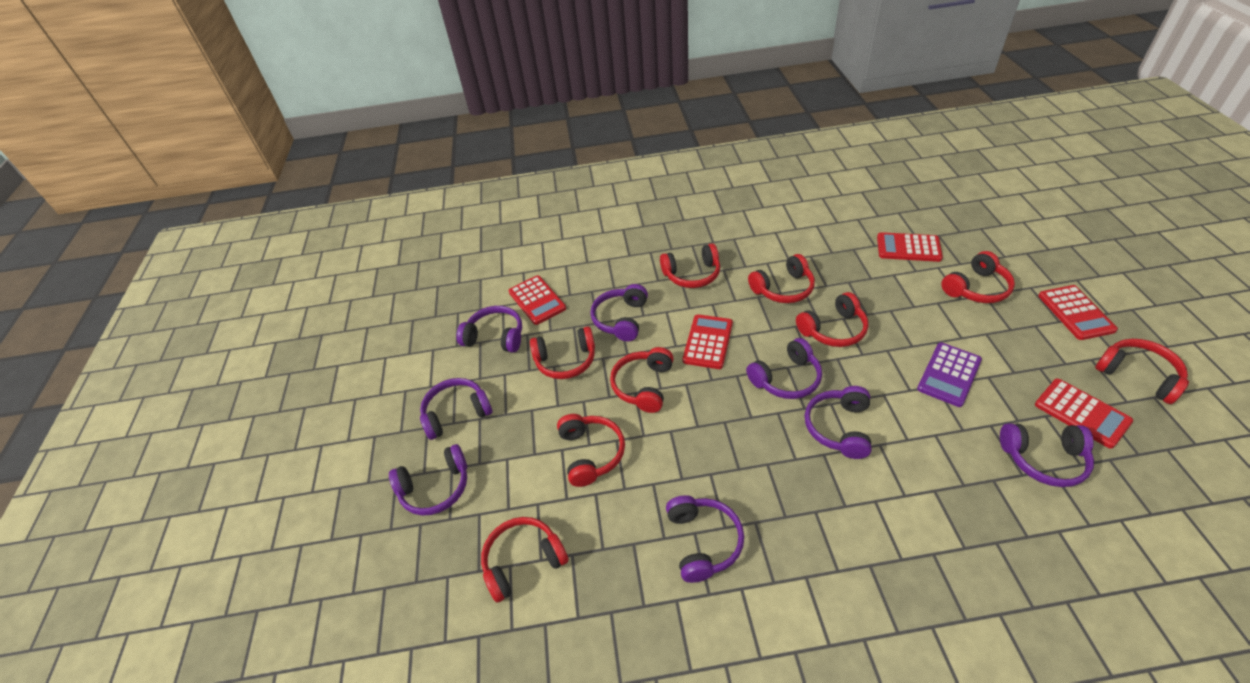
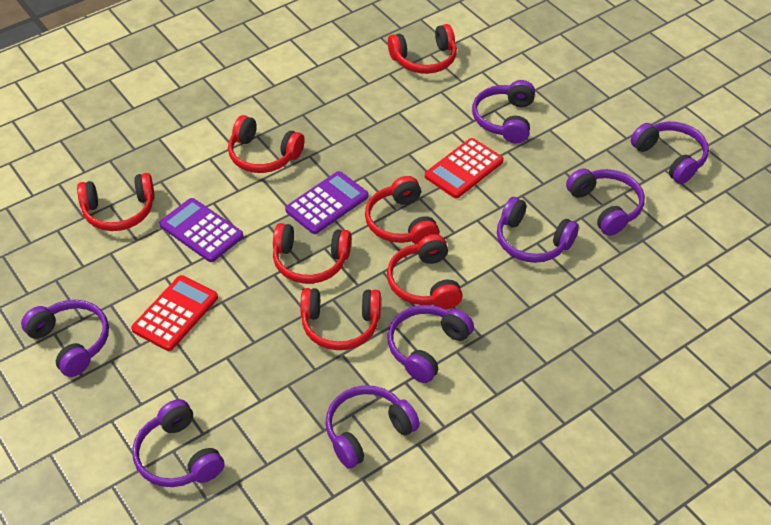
purple calculator: 1 -> 2
red calculator: 5 -> 2
red headphones: 9 -> 7

